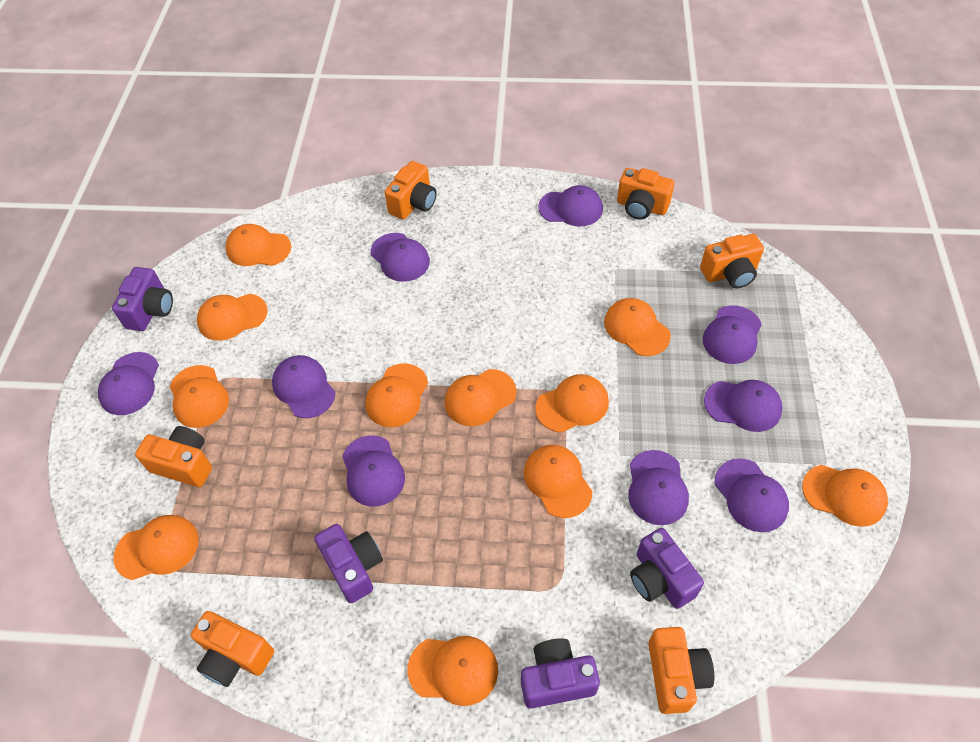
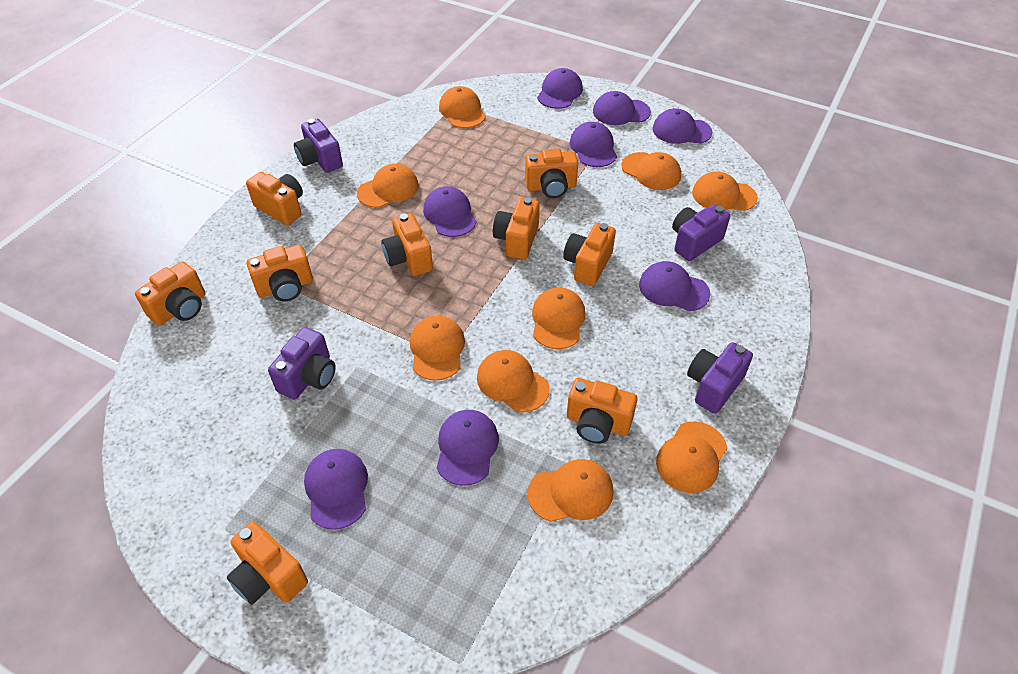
orange camera: 6 -> 9
orange cap: 11 -> 9
purple cap: 9 -> 8

